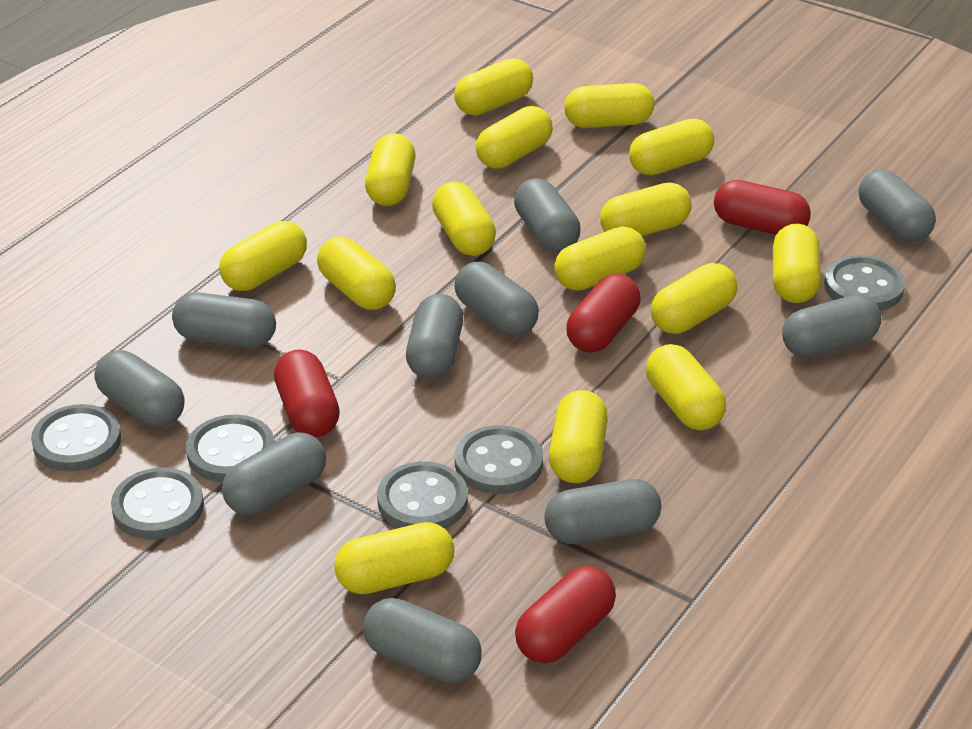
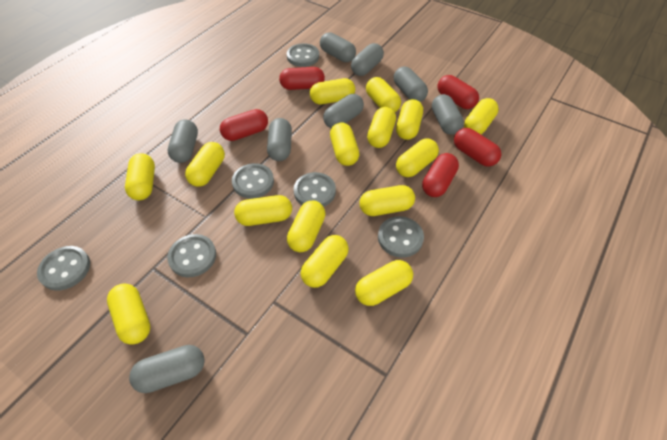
grey capsule: 10 -> 8
red capsule: 4 -> 5

